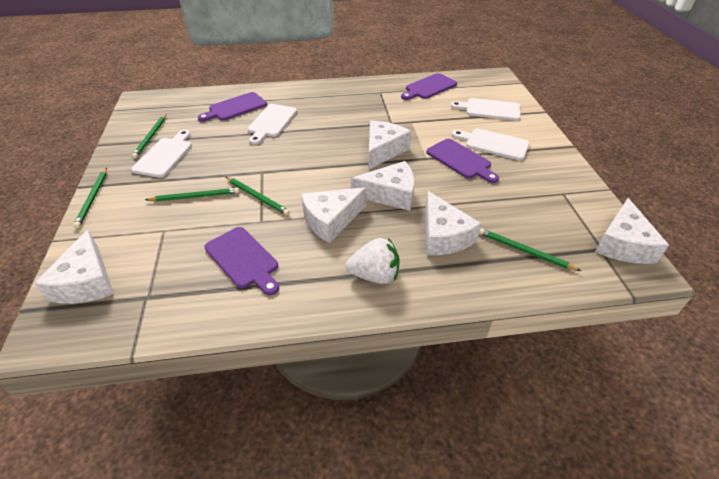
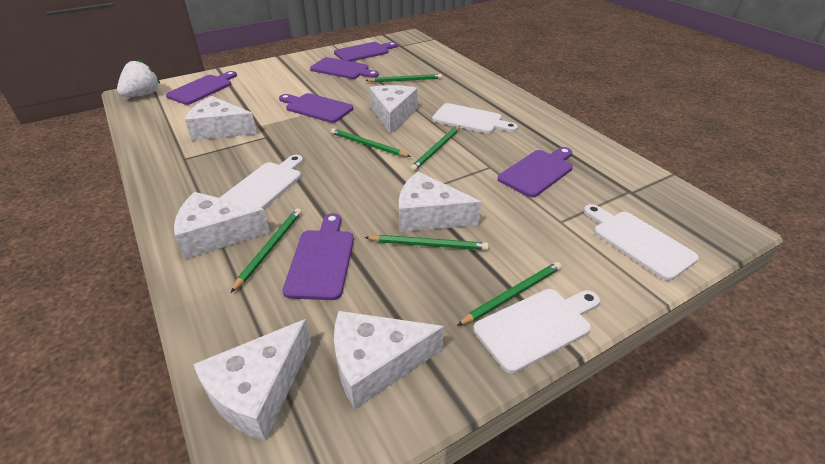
green pencil: 5 -> 6
purple cutting board: 4 -> 6

